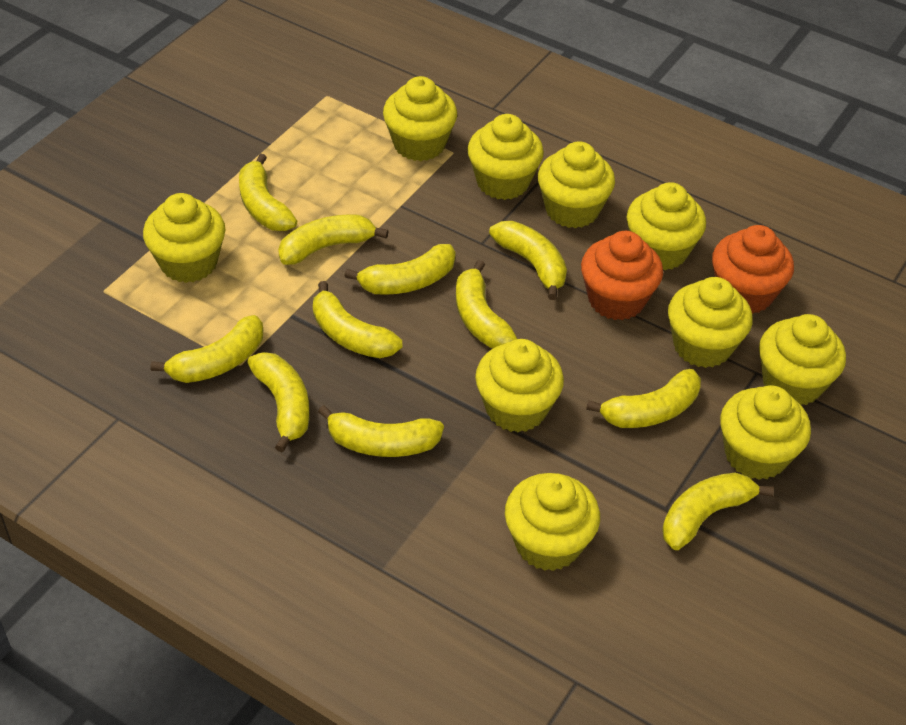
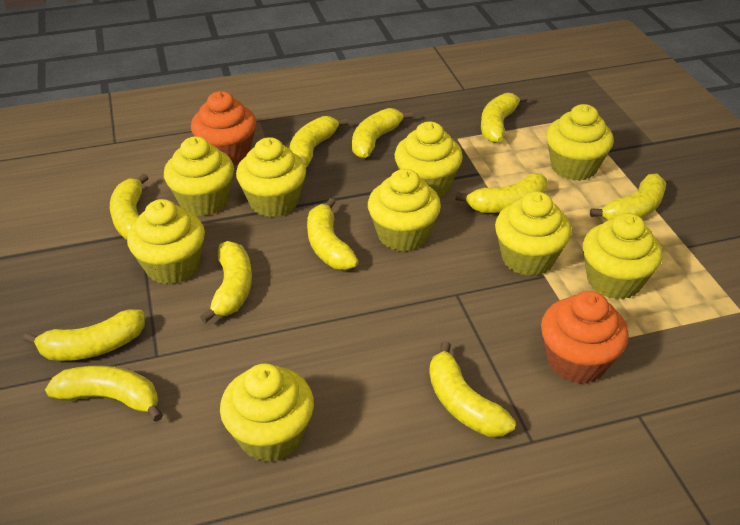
yellow cupcake: 10 -> 9

